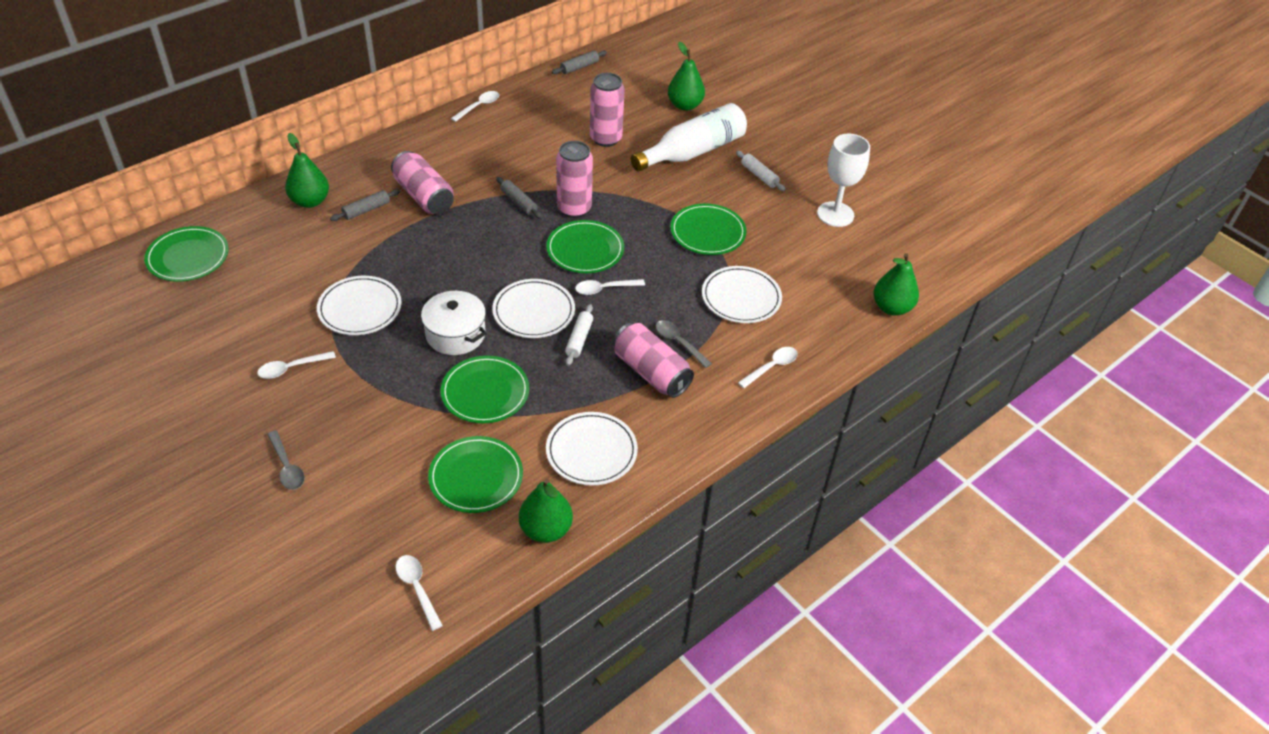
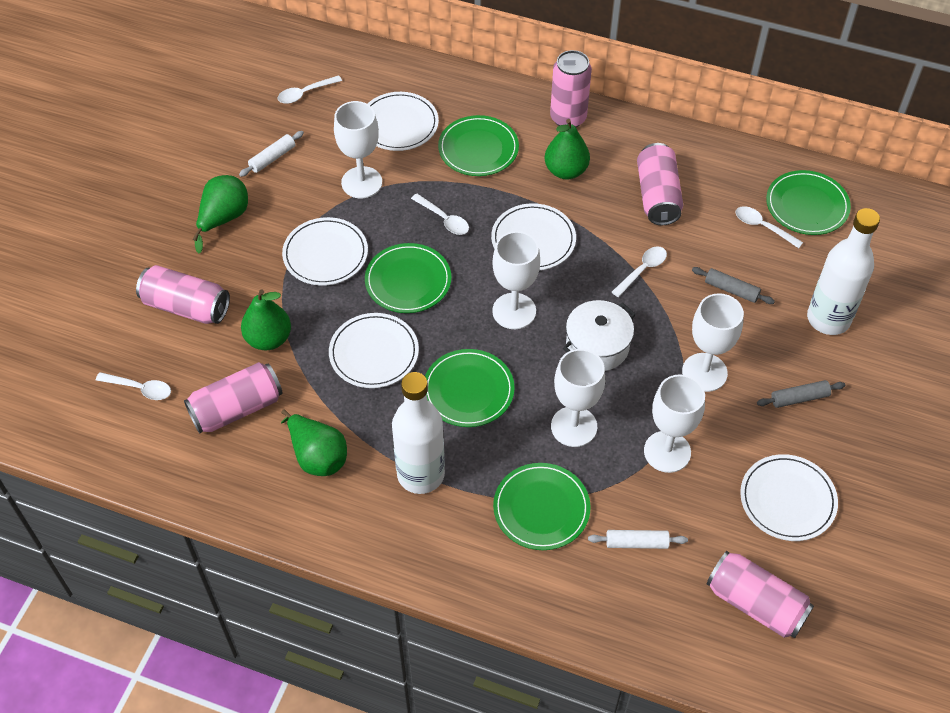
grey rolling pin: 3 -> 2
grey spoon: 2 -> 0
pink can: 4 -> 5
white bottle: 1 -> 2
white goblet: 1 -> 5
white plate: 4 -> 5

